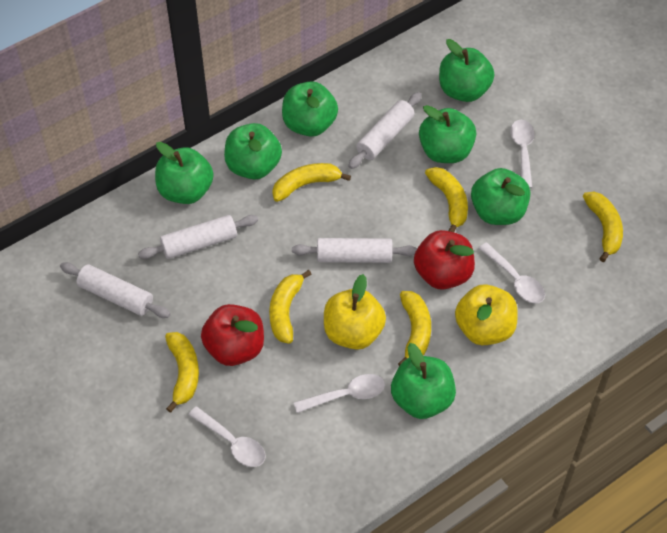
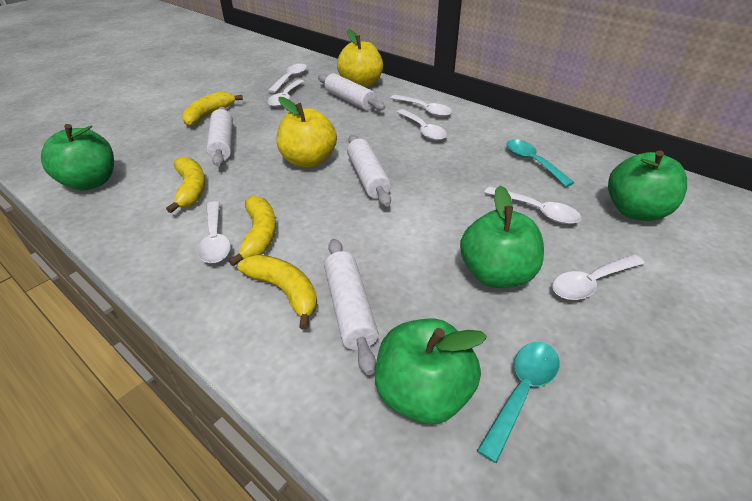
green apple: 7 -> 4
red apple: 2 -> 0
turquoise spoon: 0 -> 2
white spoon: 4 -> 7
yellow banana: 6 -> 4

